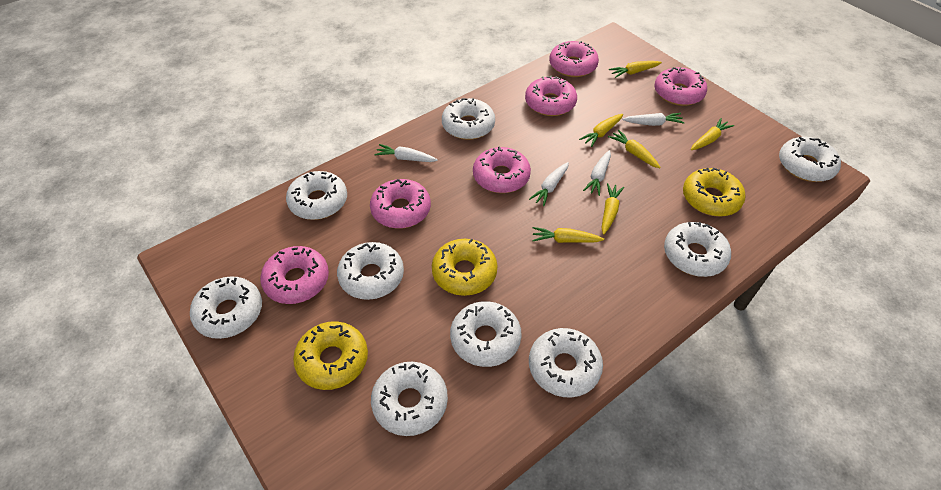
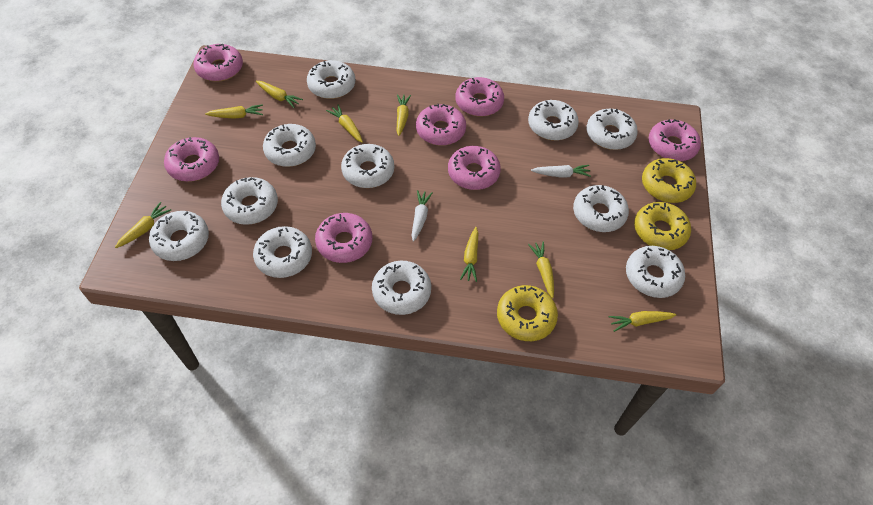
pink donut: 6 -> 7
white carrot: 4 -> 2
white donut: 9 -> 11
yellow carrot: 6 -> 8

